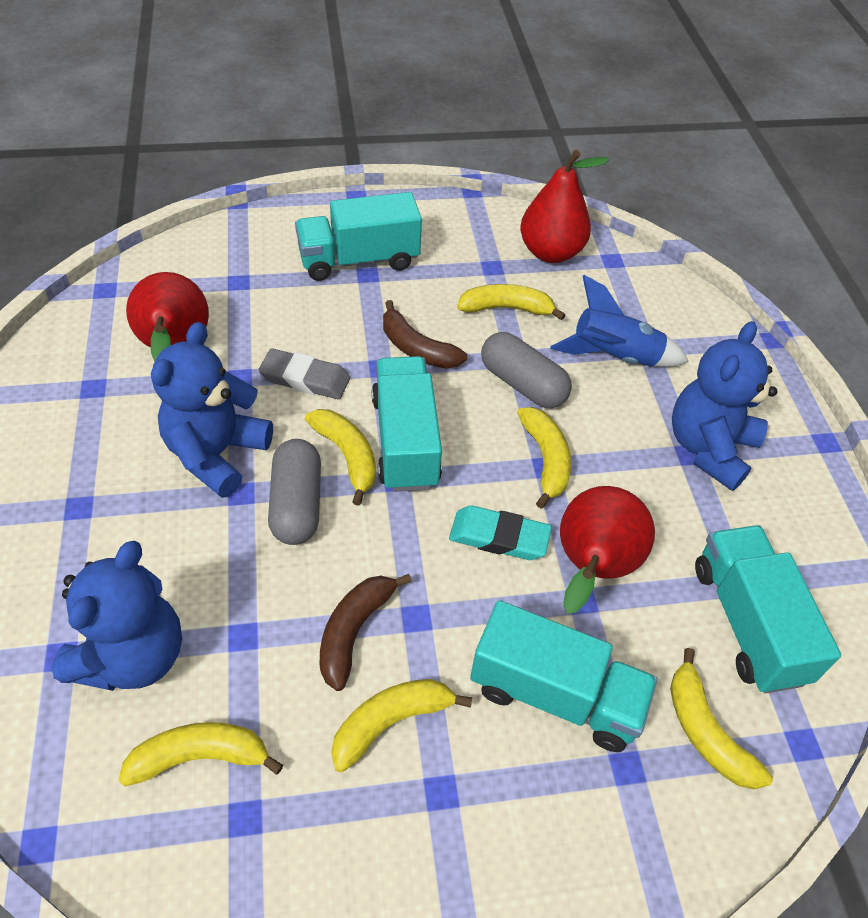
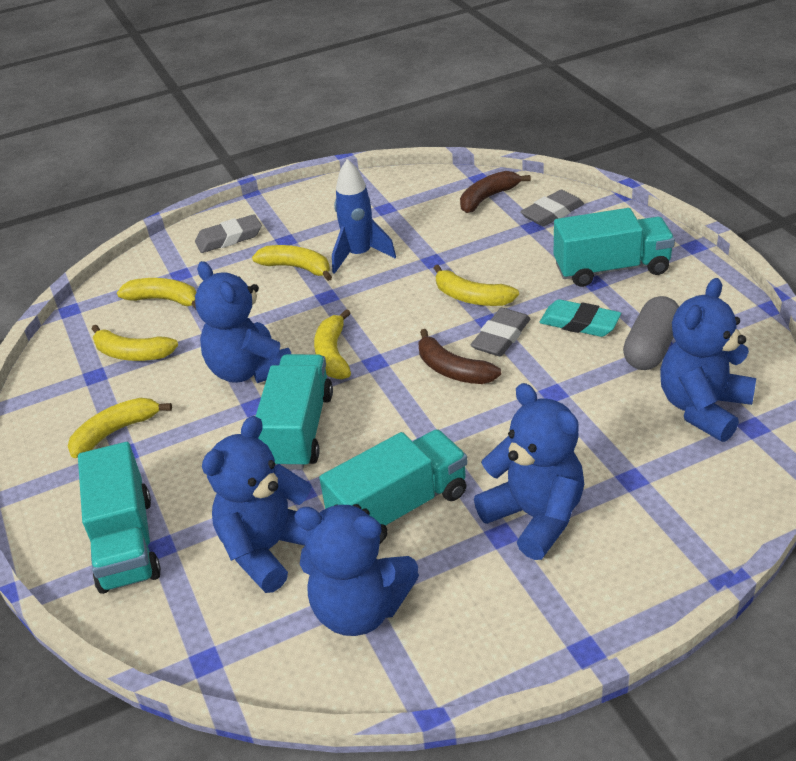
blue teddy bear: 3 -> 5
grey capsule: 2 -> 1
grey eraser: 1 -> 3
red pear: 3 -> 0

